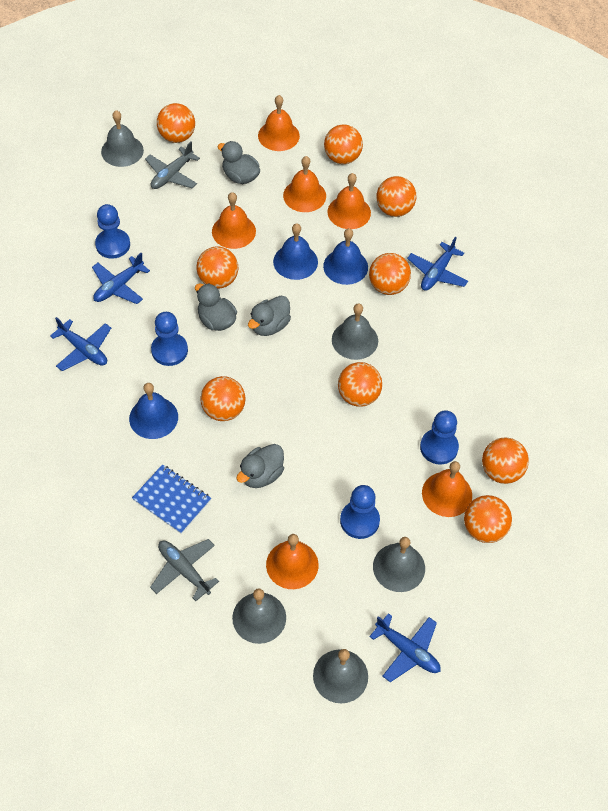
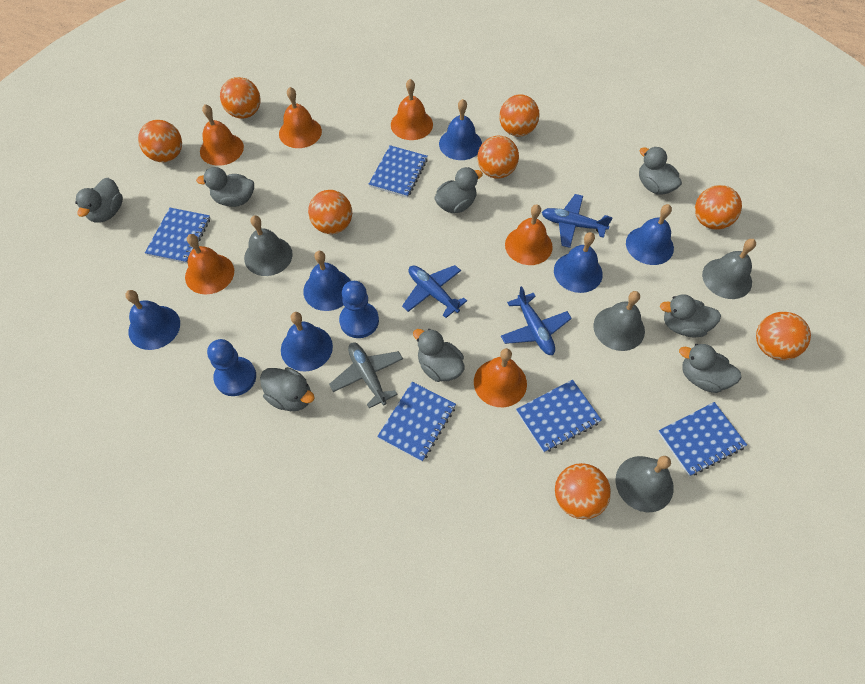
blue bell: 3 -> 6
blue notebook: 1 -> 5
blue pawn: 4 -> 2
blue plane: 4 -> 3
grey bell: 5 -> 4
grey duck: 4 -> 8
grey plane: 2 -> 1
orange ball: 9 -> 8

